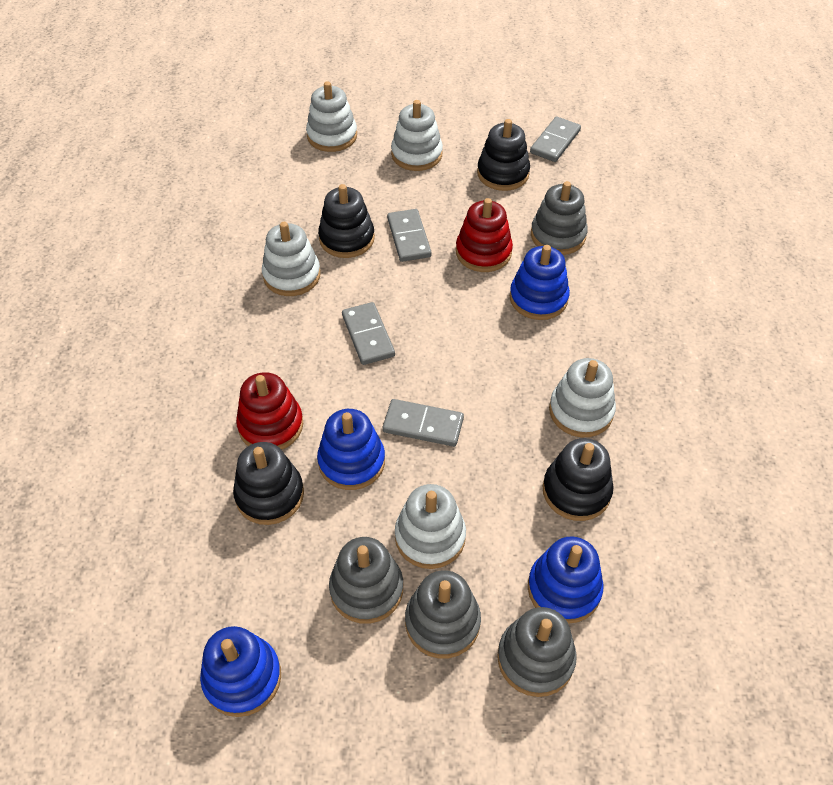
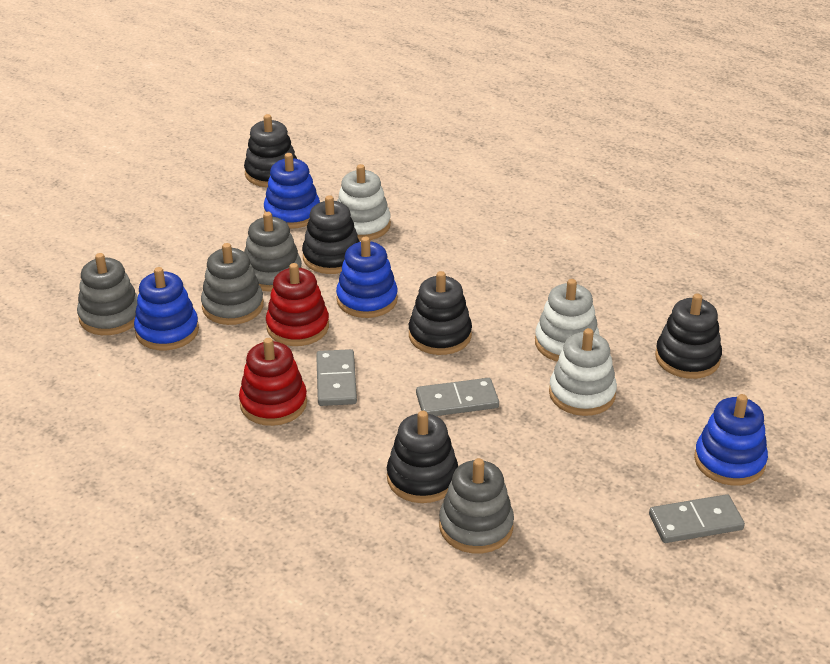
black stacking toy: 4 -> 5
grey domino: 4 -> 3
white stacking toy: 5 -> 3

